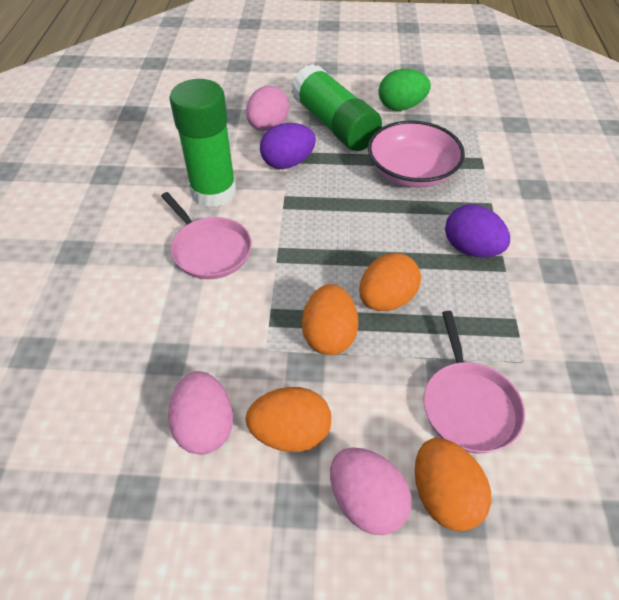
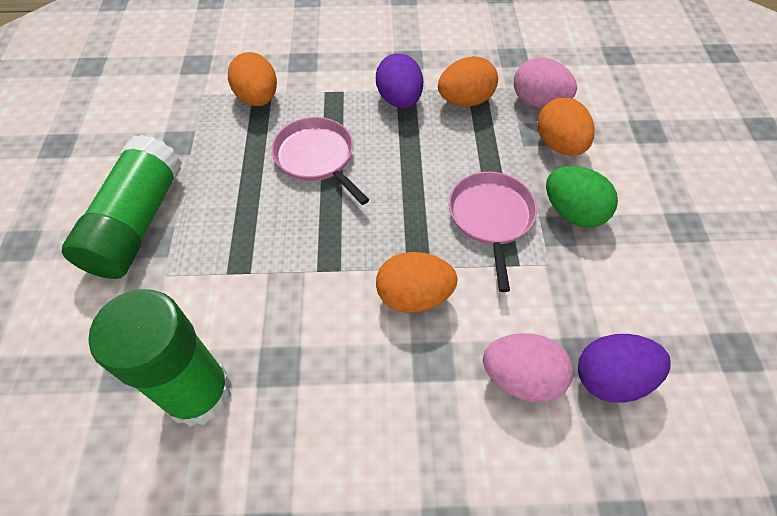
pink bowl: 1 -> 0
pink egg: 3 -> 2

